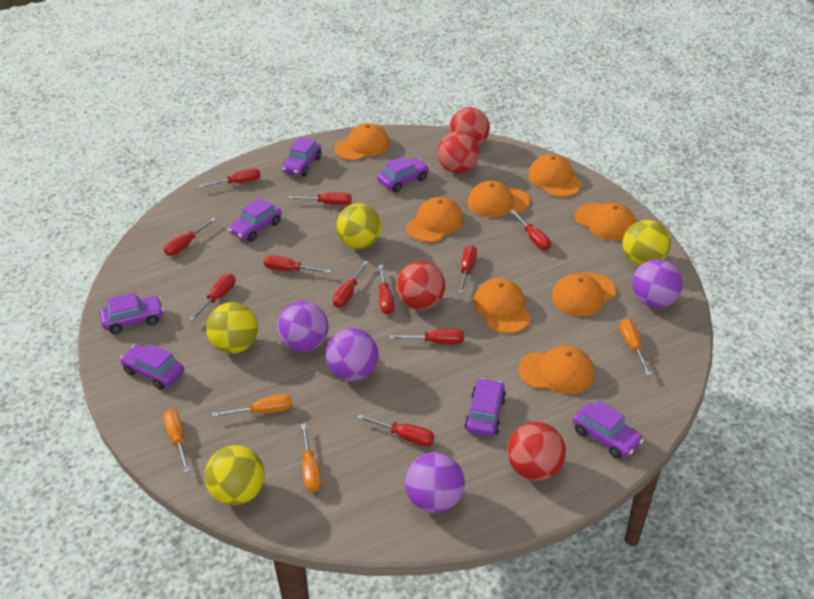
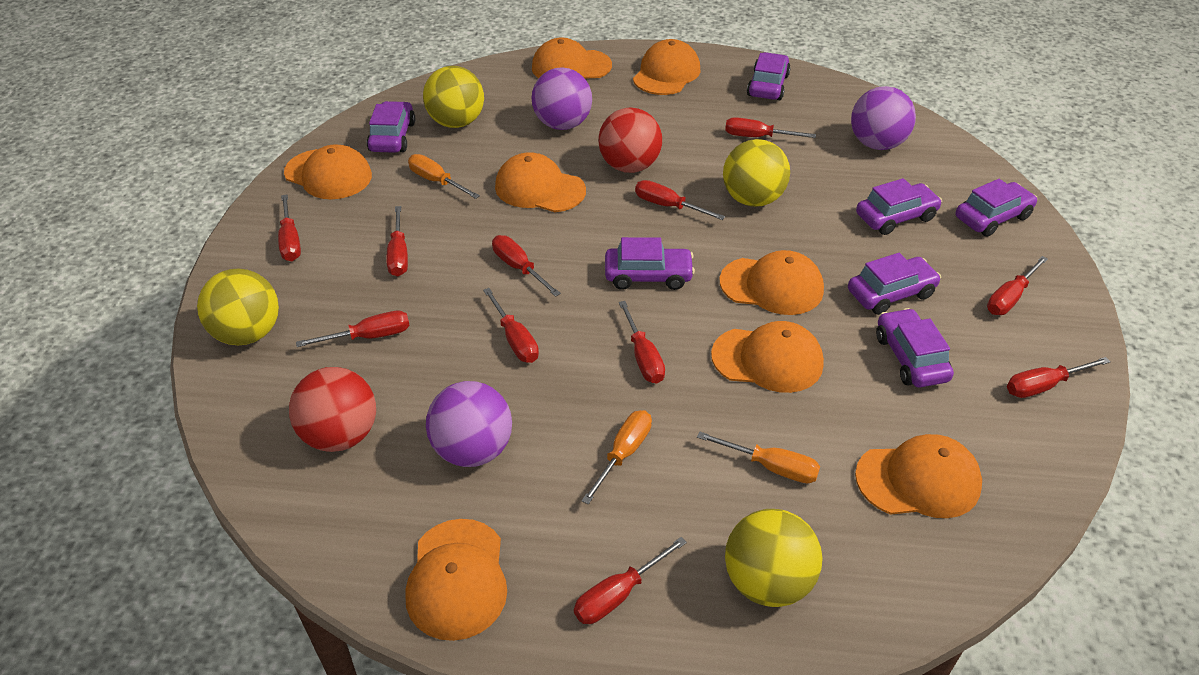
orange screwdriver: 4 -> 3
purple ball: 4 -> 3
red ball: 4 -> 2

